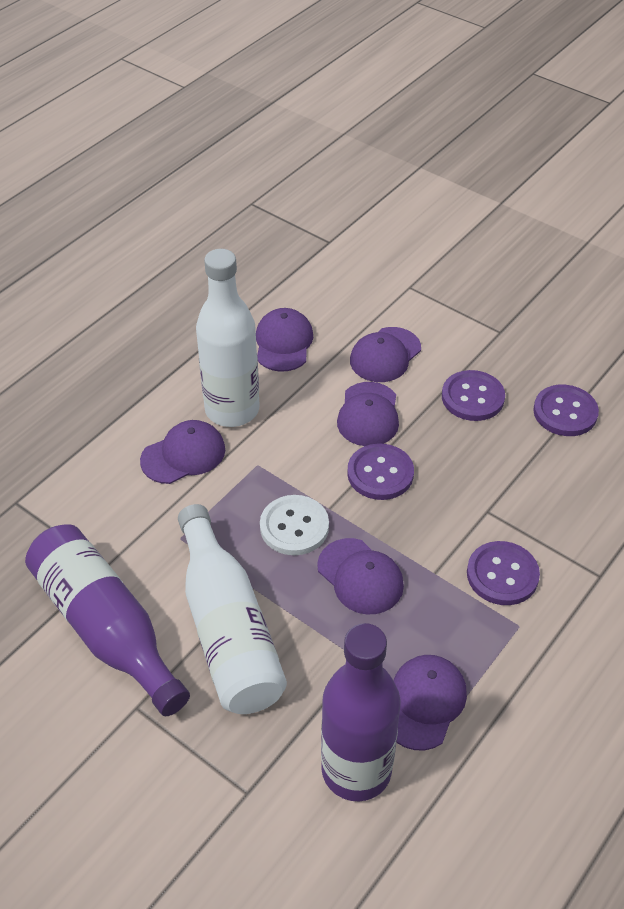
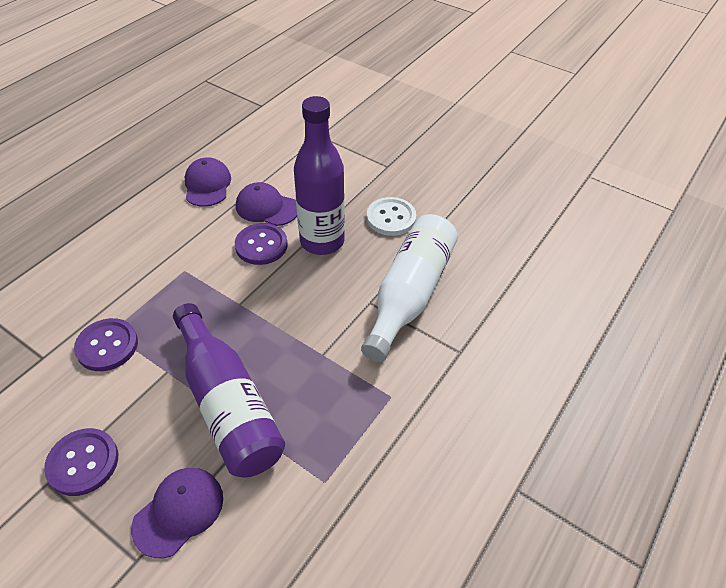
purple button: 4 -> 3
purple cap: 6 -> 3
white bottle: 2 -> 1

